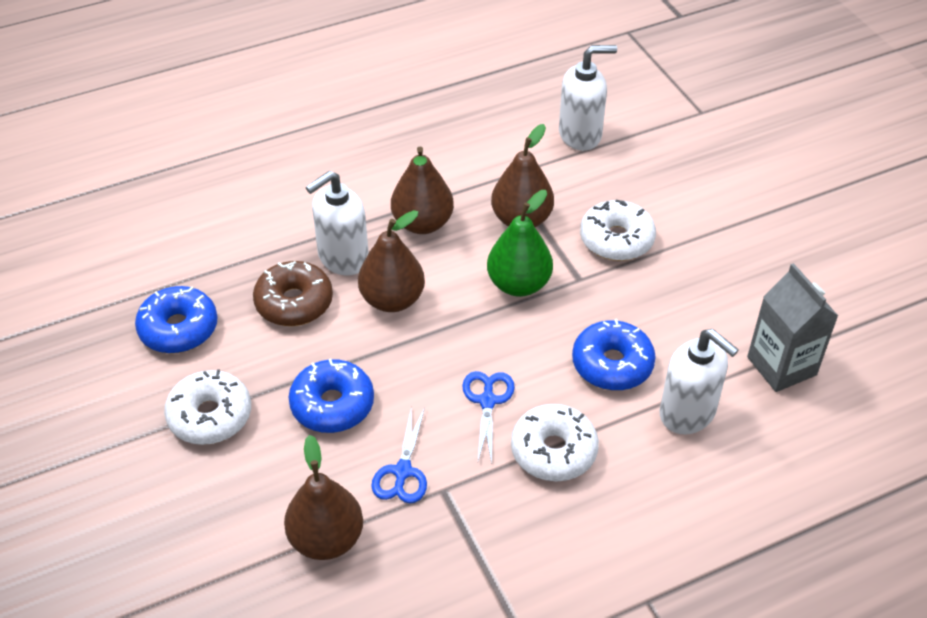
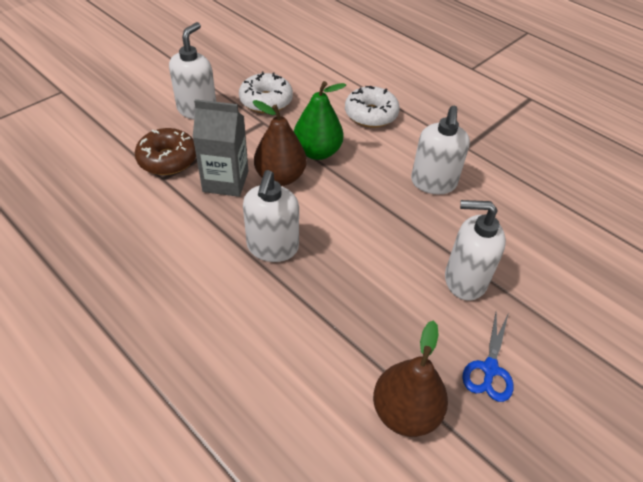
blue donut: 3 -> 0
blue scissors: 2 -> 1
brown pear: 4 -> 2
white donut: 3 -> 2
white soap dispenser: 3 -> 4

